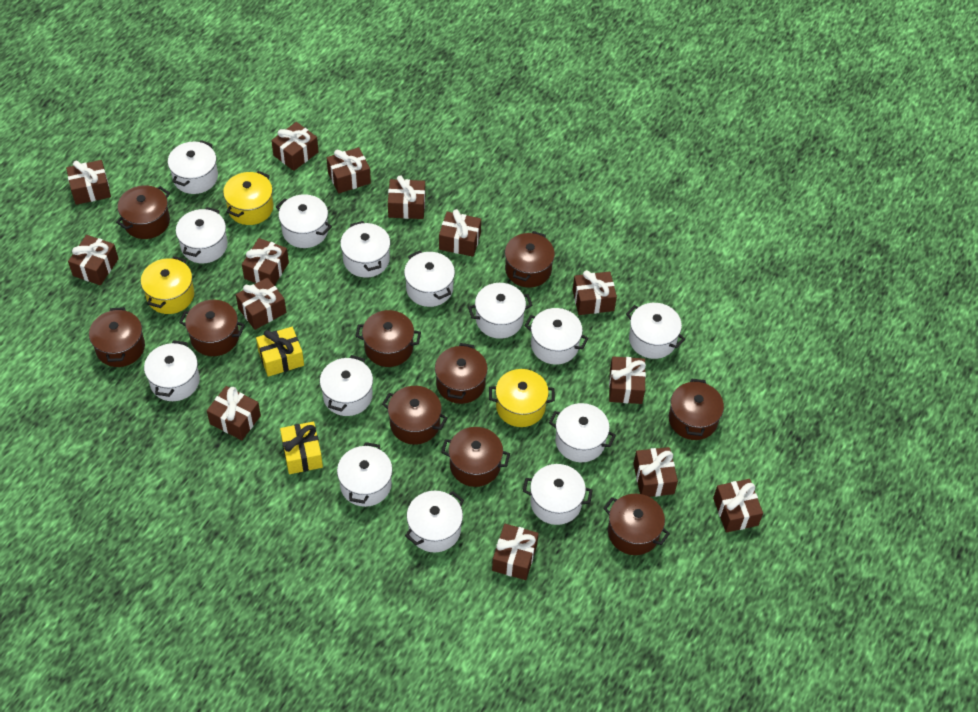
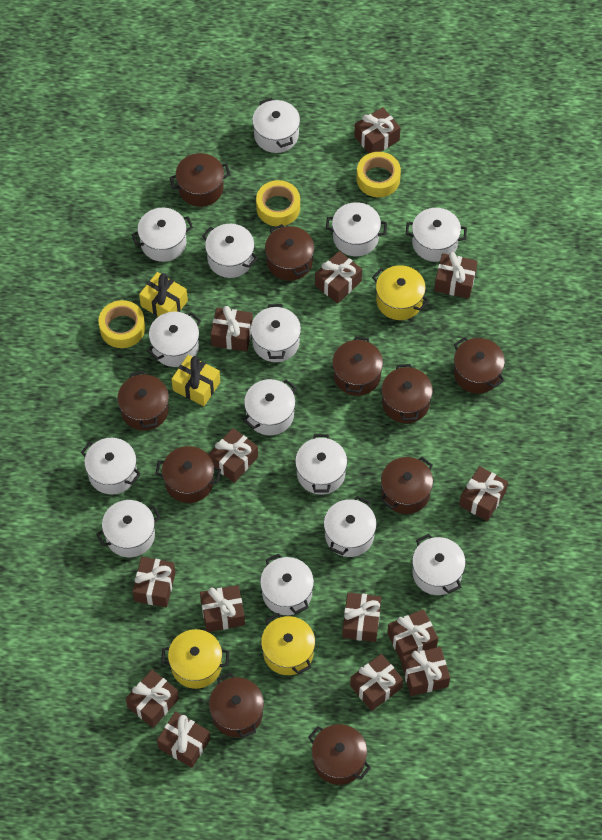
yellow tape: 0 -> 3

